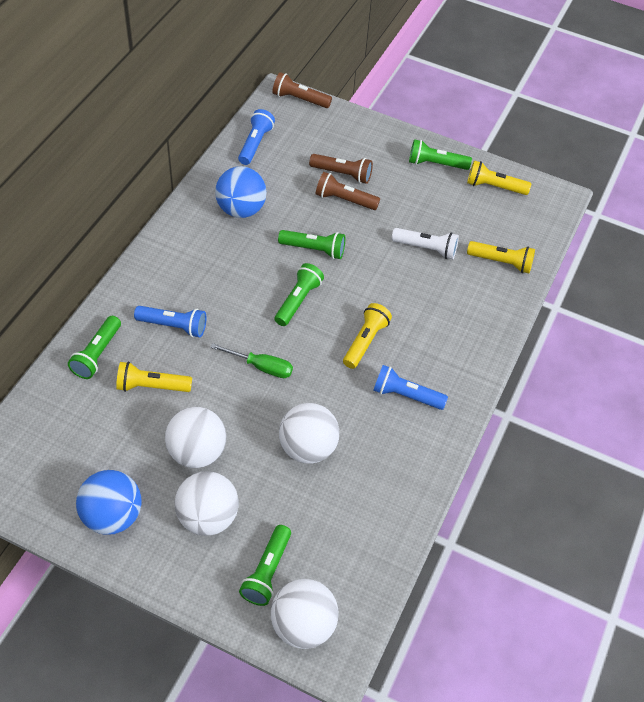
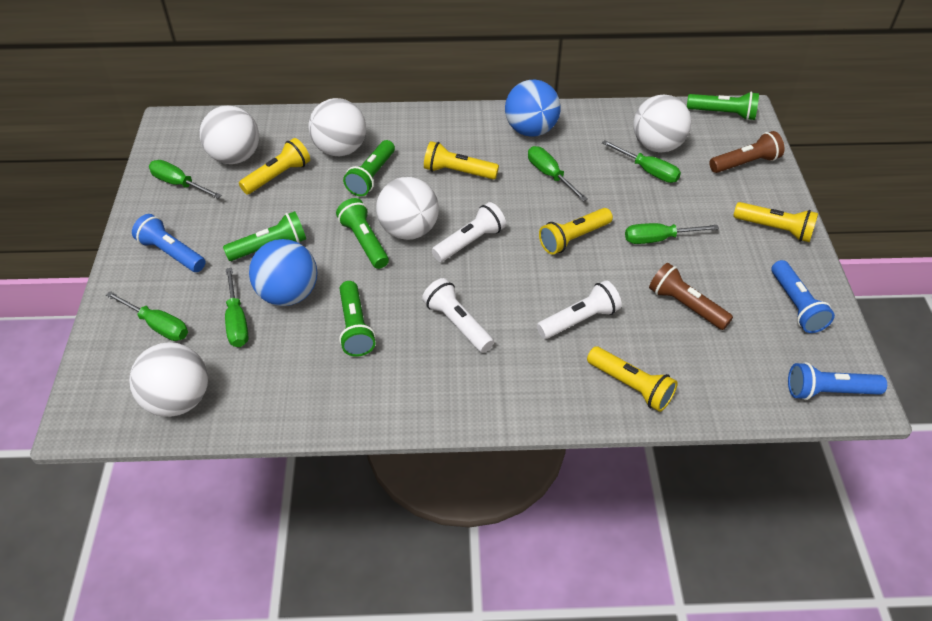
brown flashlight: 3 -> 2
green screwdriver: 1 -> 6
white ball: 4 -> 5
white flashlight: 1 -> 3
yellow flashlight: 4 -> 5

